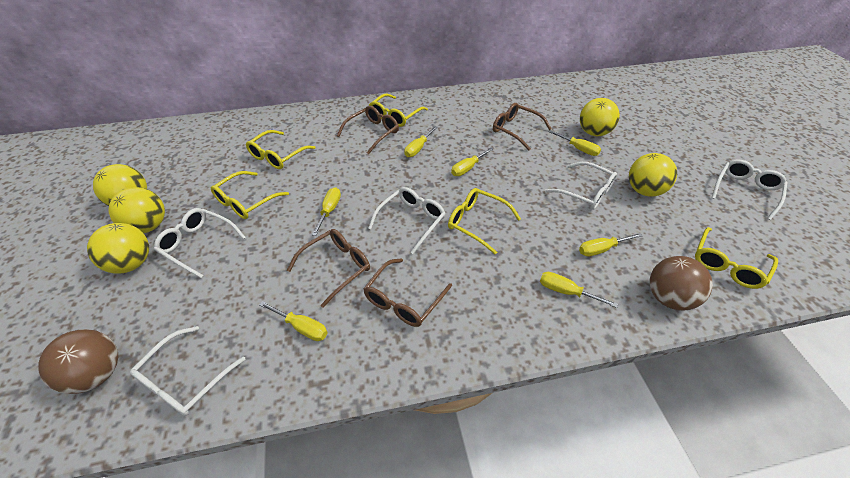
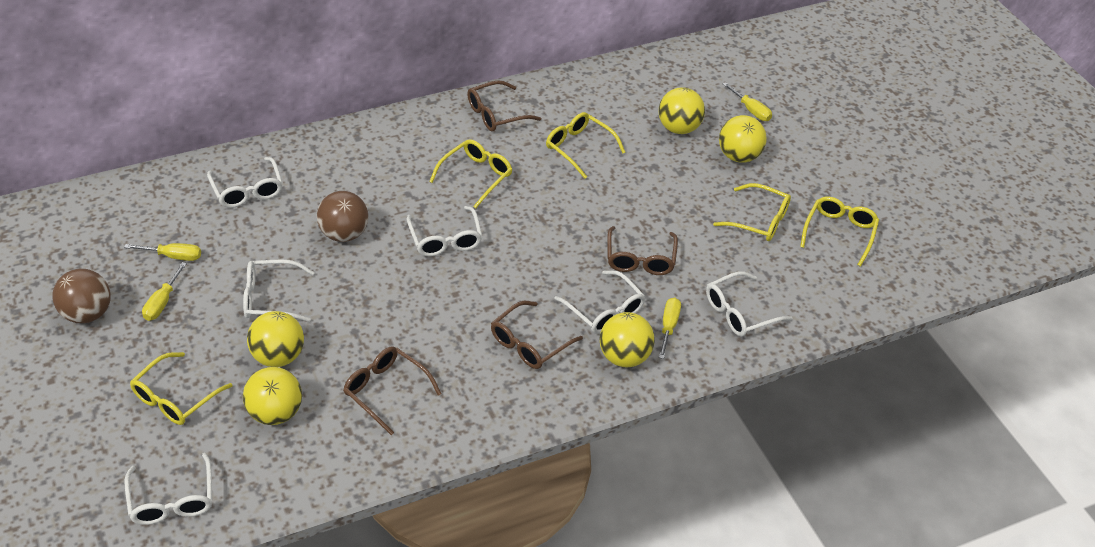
white glasses: 5 -> 6
yellow screwdriver: 7 -> 4

